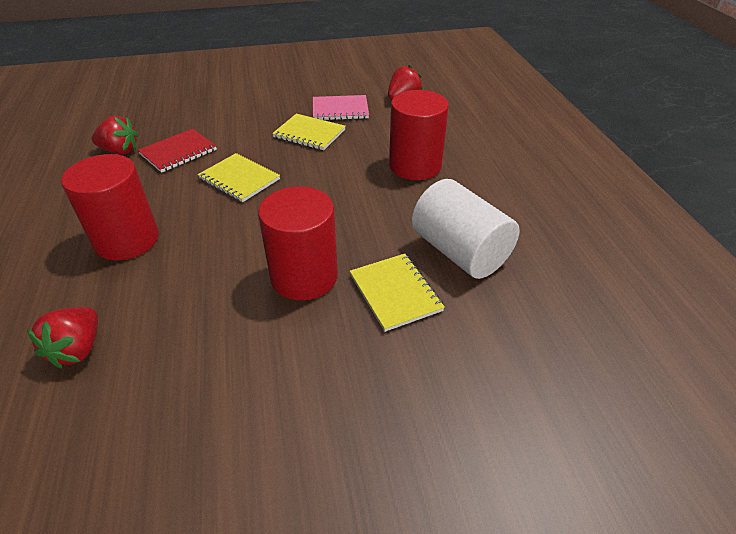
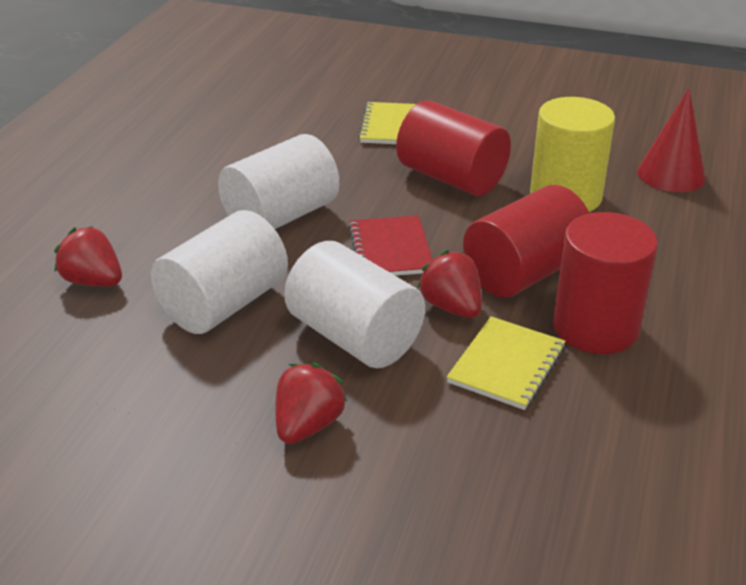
pink notebook: 1 -> 0
red cone: 0 -> 1
white cylinder: 1 -> 3
yellow cylinder: 0 -> 1
yellow notebook: 3 -> 2

